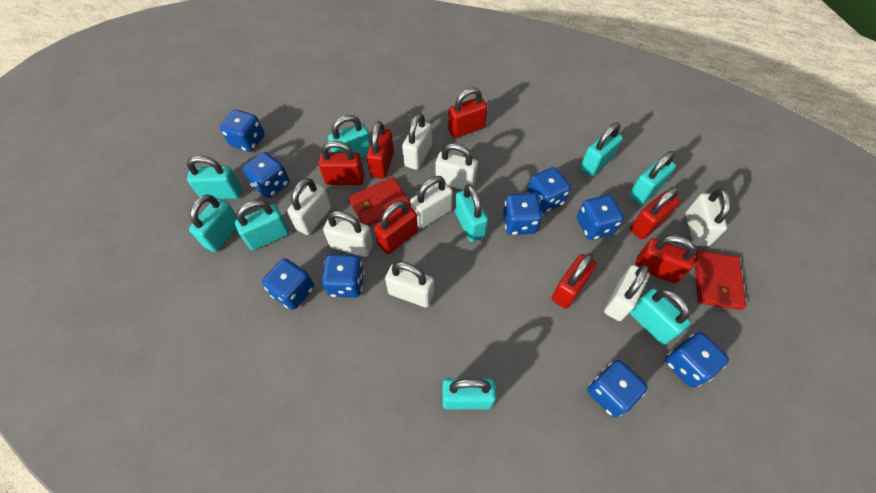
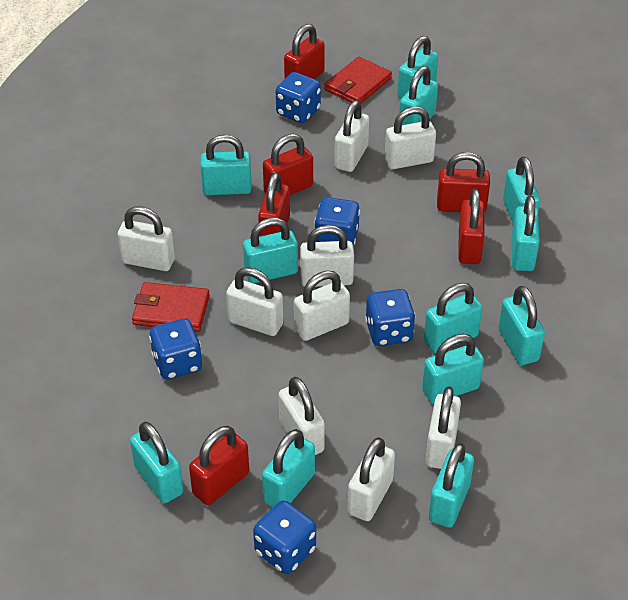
blue dice: 9 -> 5
red padlock: 7 -> 6
turquoise padlock: 9 -> 12
white padlock: 8 -> 9

